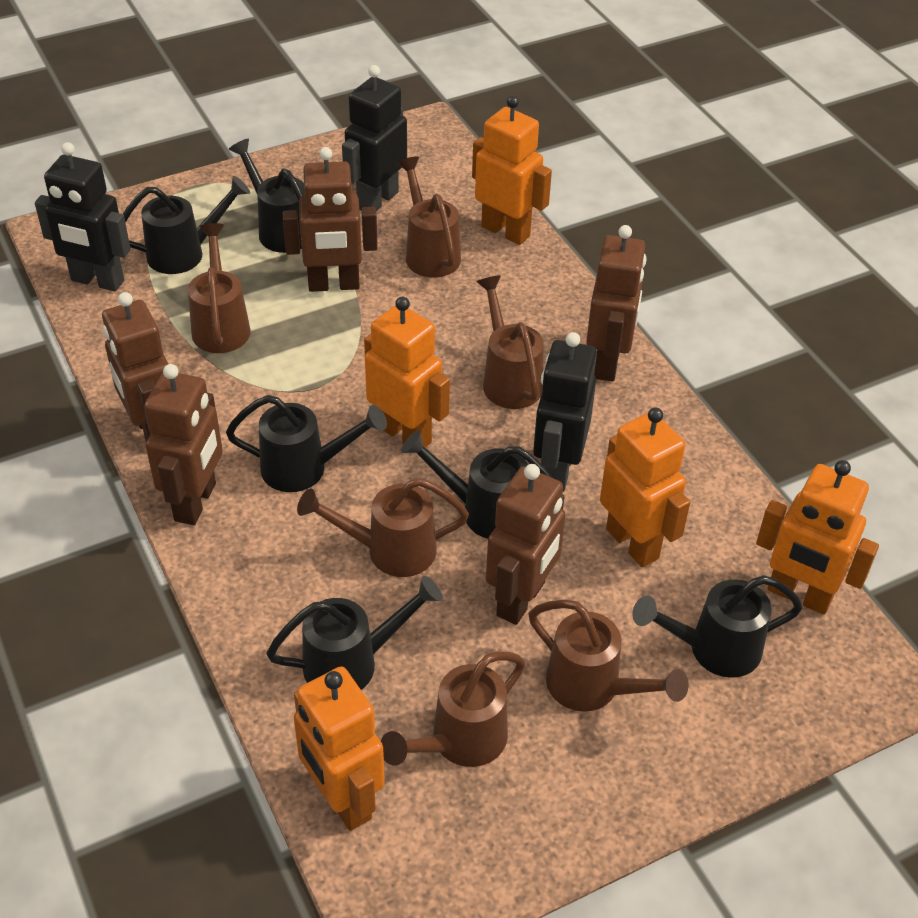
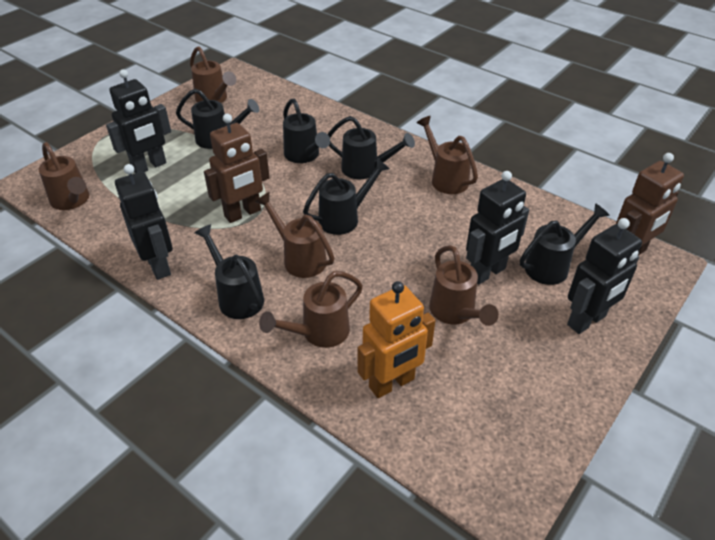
black robot: 3 -> 4
brown robot: 5 -> 2
orange robot: 5 -> 1

